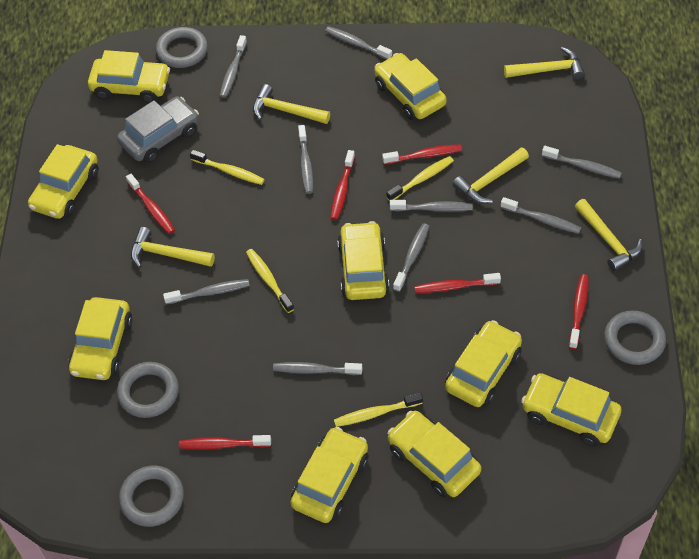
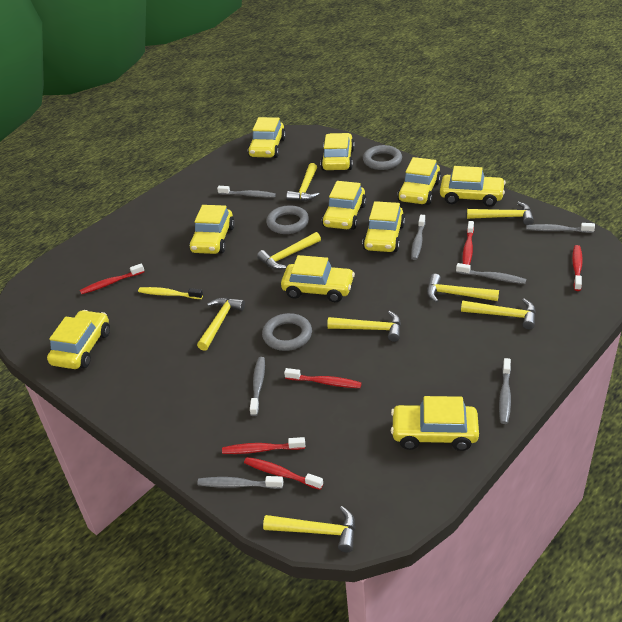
grey car: 1 -> 0
grey ring: 4 -> 3
grey toothbrush: 9 -> 7
yellow car: 9 -> 10
yellow hammer: 5 -> 8
yellow toothbrush: 4 -> 1

